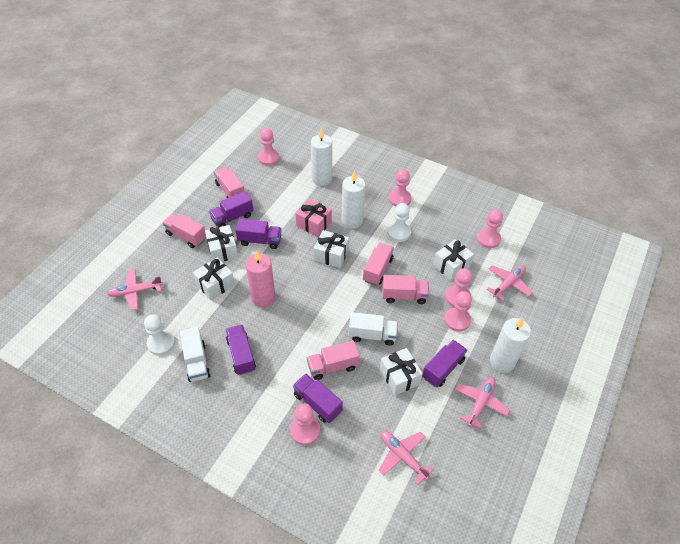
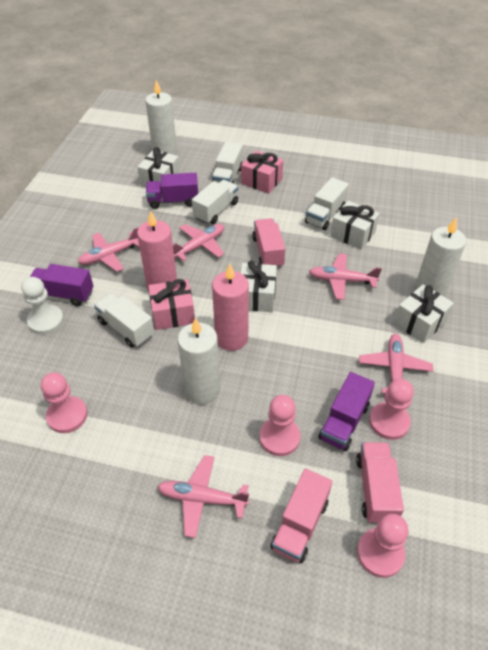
pink candle: 1 -> 2
pink gift: 1 -> 2
pink pawn: 6 -> 4
pink plane: 4 -> 5
pink truck: 5 -> 3
purple truck: 5 -> 3
white gift: 5 -> 4
white pawn: 2 -> 1
white truck: 2 -> 4

